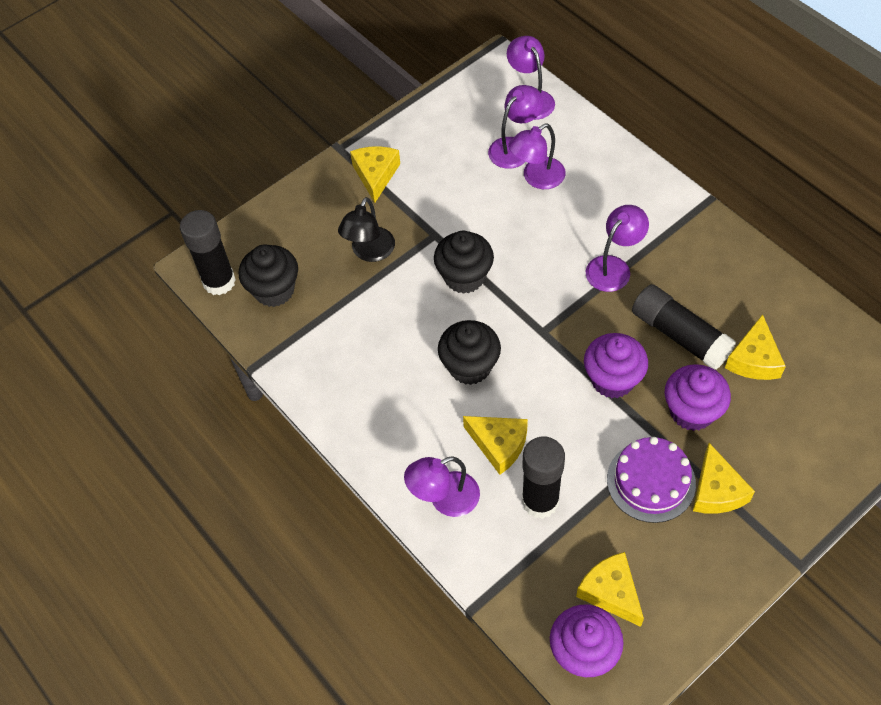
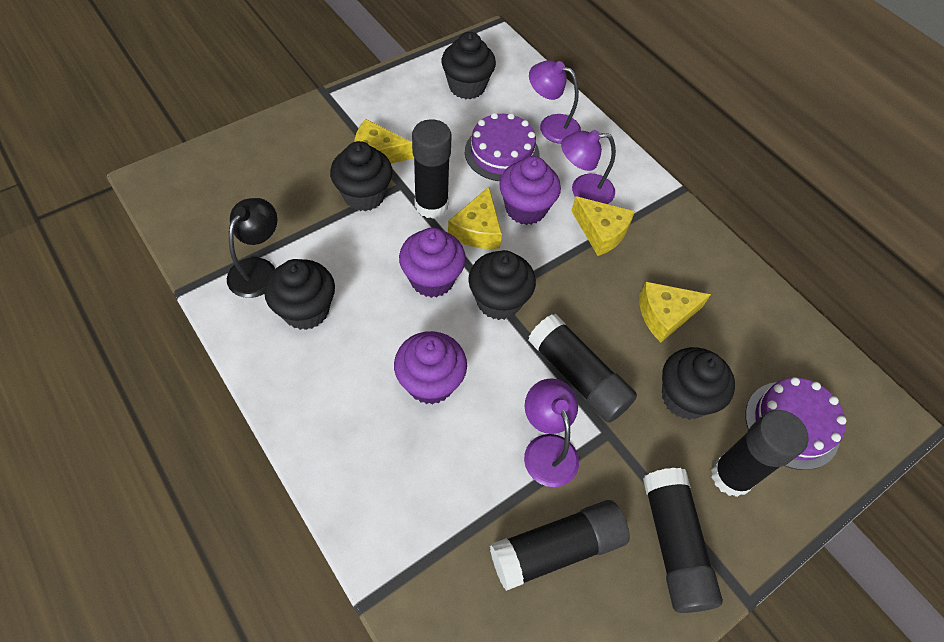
black cupcake: 3 -> 5
black glue stick: 3 -> 5
purple cake: 1 -> 2
purple lamp: 5 -> 3
yellow cheese: 5 -> 4

